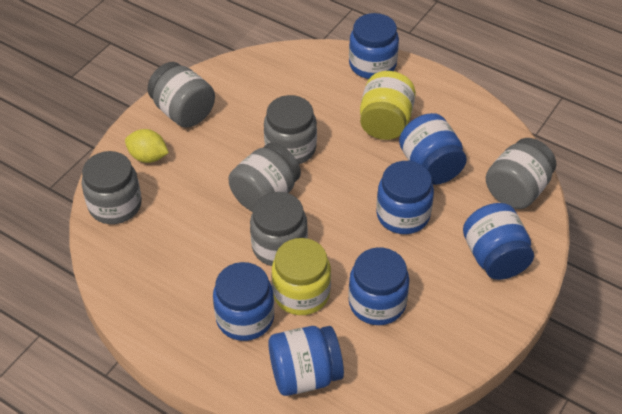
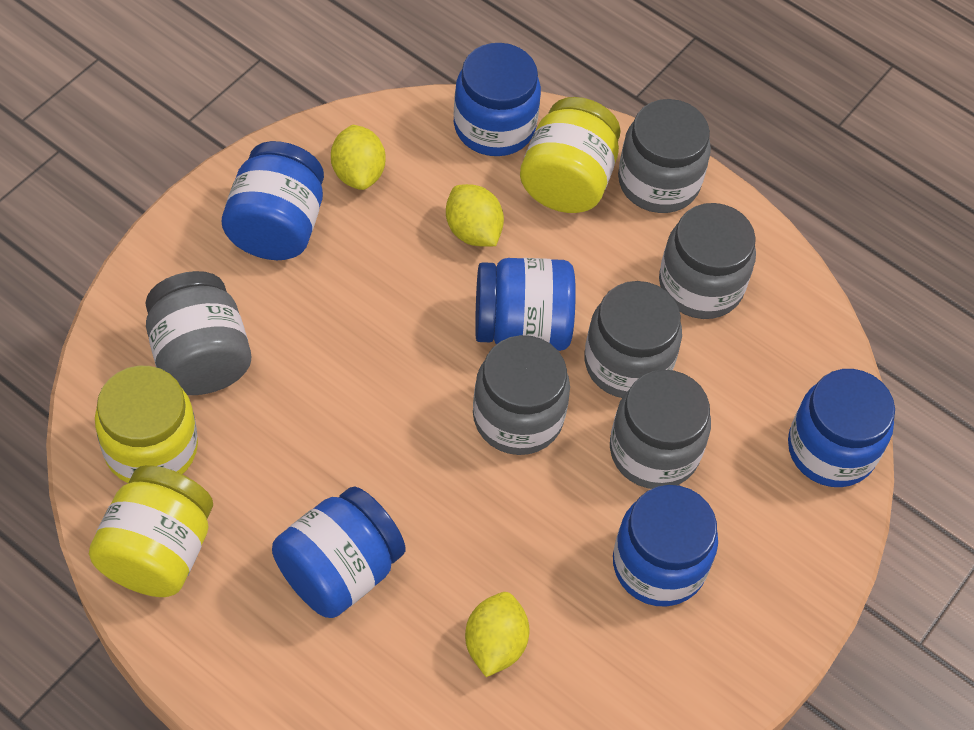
blue jar: 7 -> 6
yellow jar: 2 -> 3
yellow lemon: 1 -> 3

